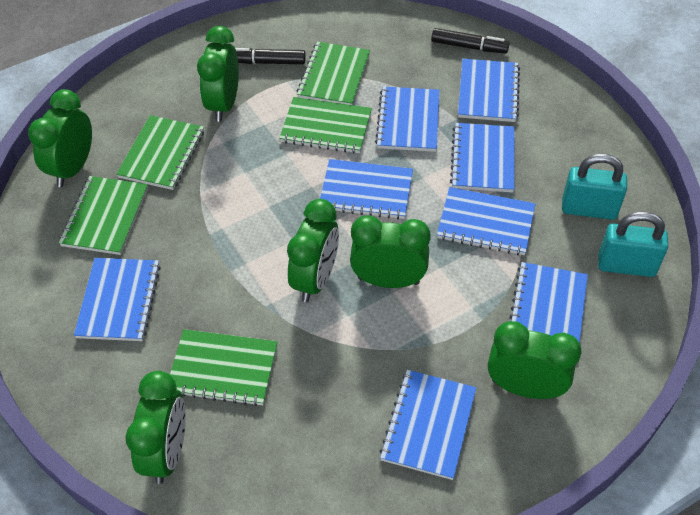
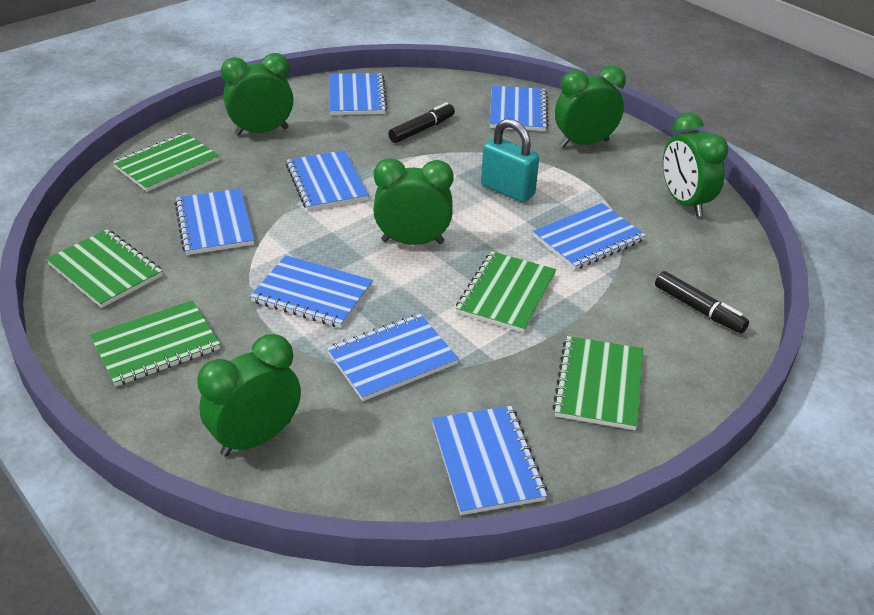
green clock: 6 -> 5
turquoise padlock: 2 -> 1

